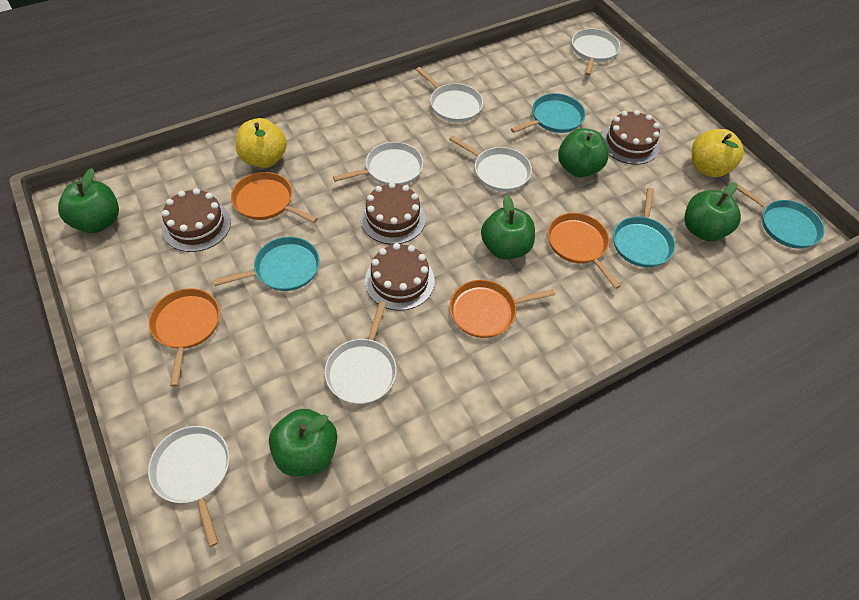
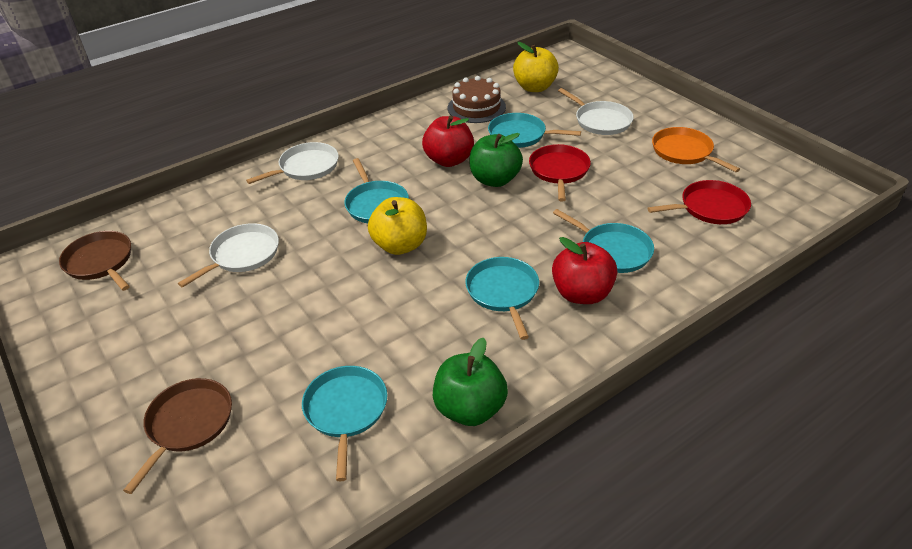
brown cake: 4 -> 1
brown pan: 0 -> 2
green apple: 5 -> 2
orange pan: 4 -> 1
red apple: 0 -> 2
red pan: 0 -> 2
turquoise pan: 4 -> 5
white pan: 6 -> 3

